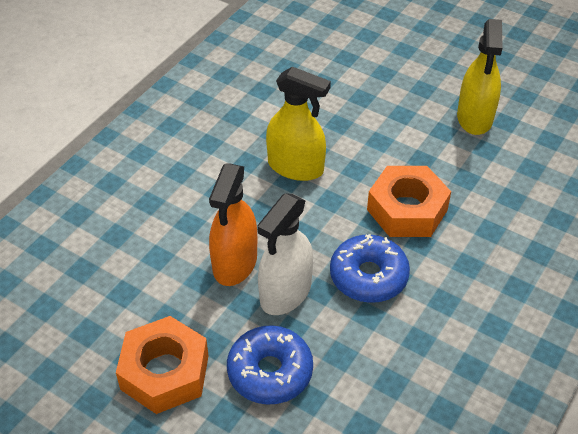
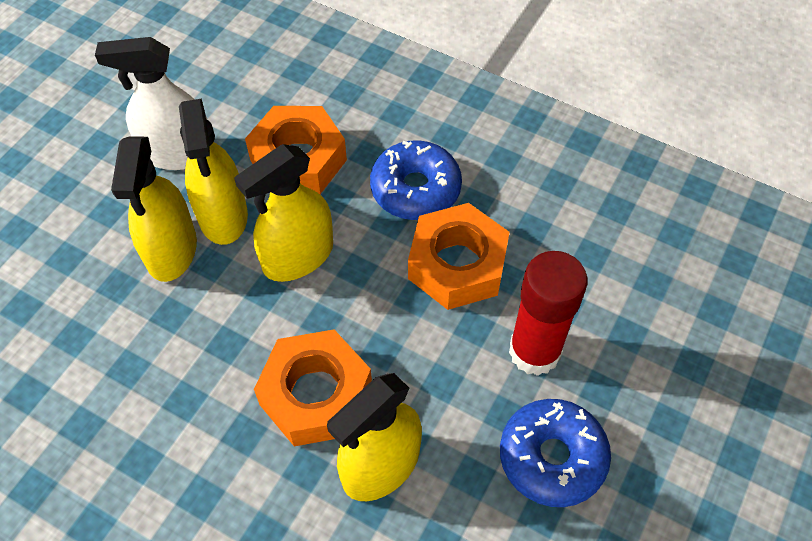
orange nut: 2 -> 3
orange spray bottle: 1 -> 0
red glue stick: 0 -> 1
yellow spray bottle: 2 -> 4

